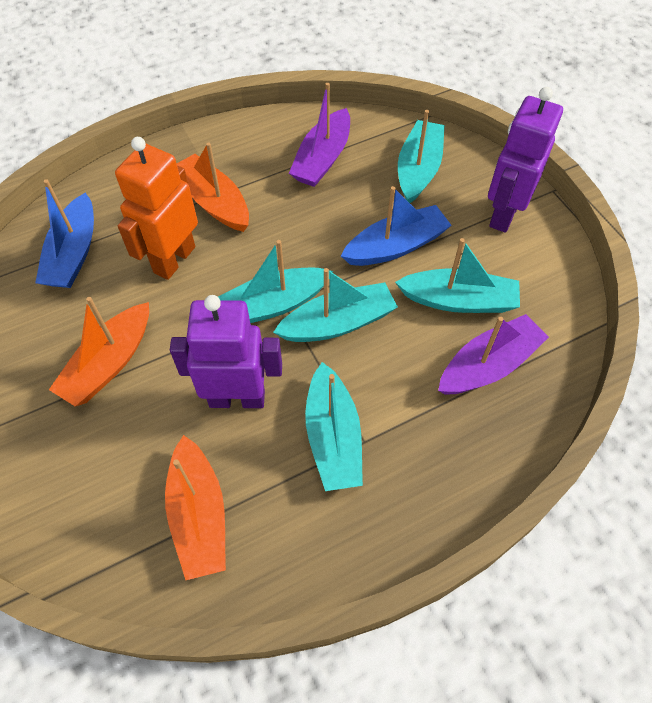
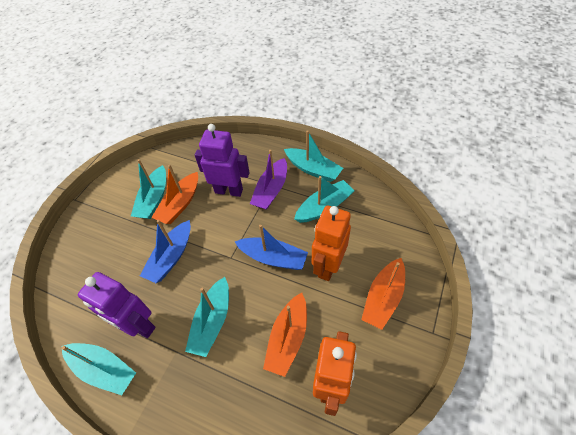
orange robot: 1 -> 2
purple boat: 2 -> 1

